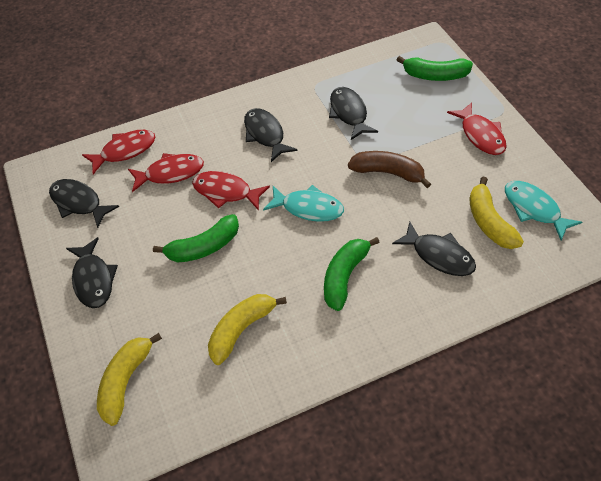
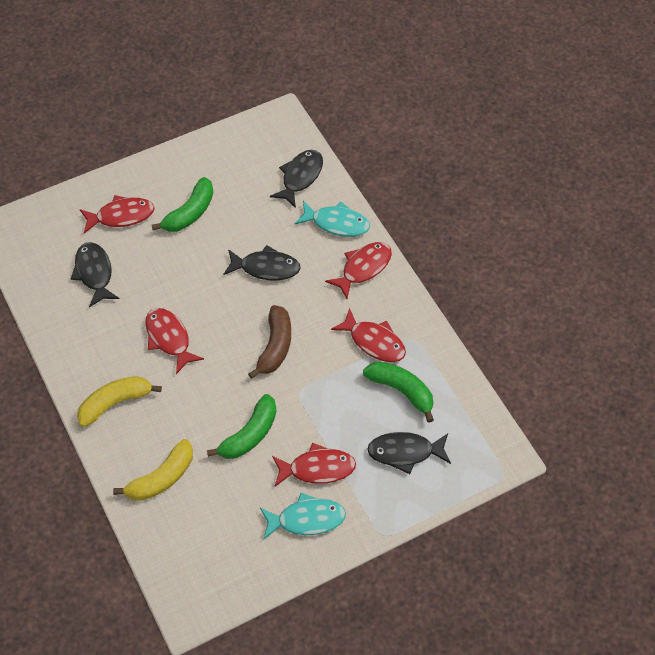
black fish: 5 -> 4
red fish: 4 -> 5
yellow banana: 3 -> 2

